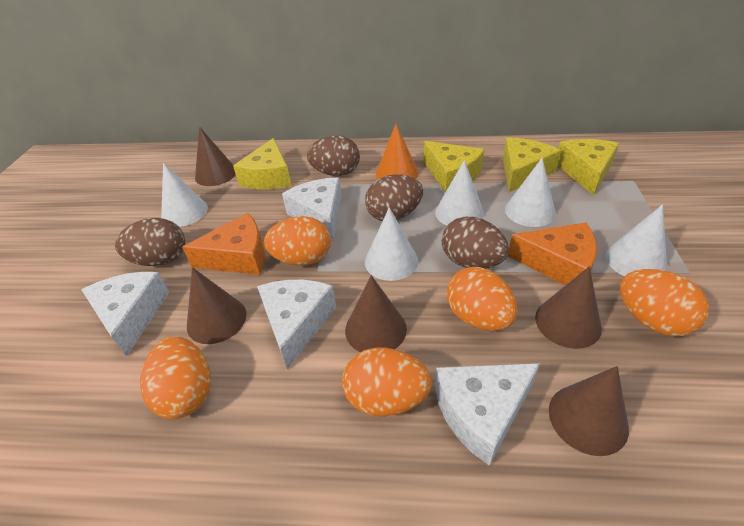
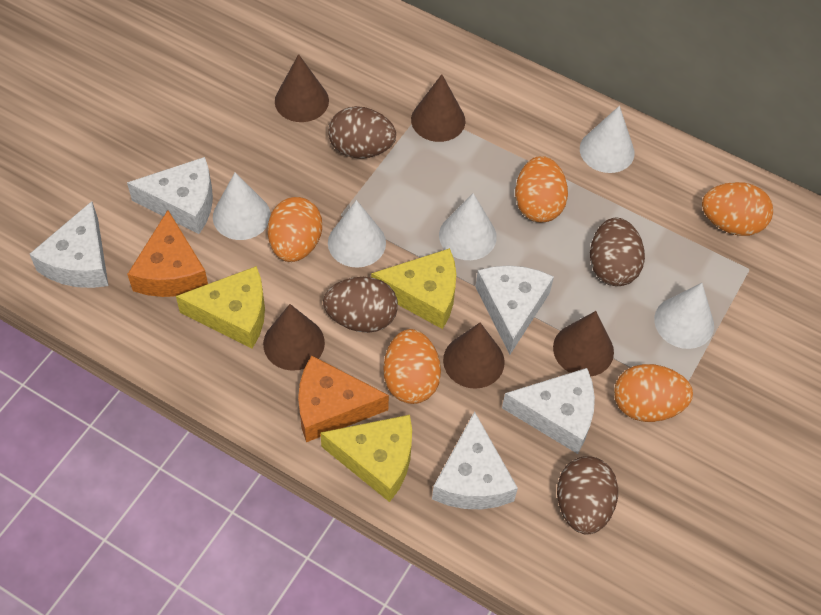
orange cone: 1 -> 0
white cheese: 4 -> 5
yellow cheese: 4 -> 3

